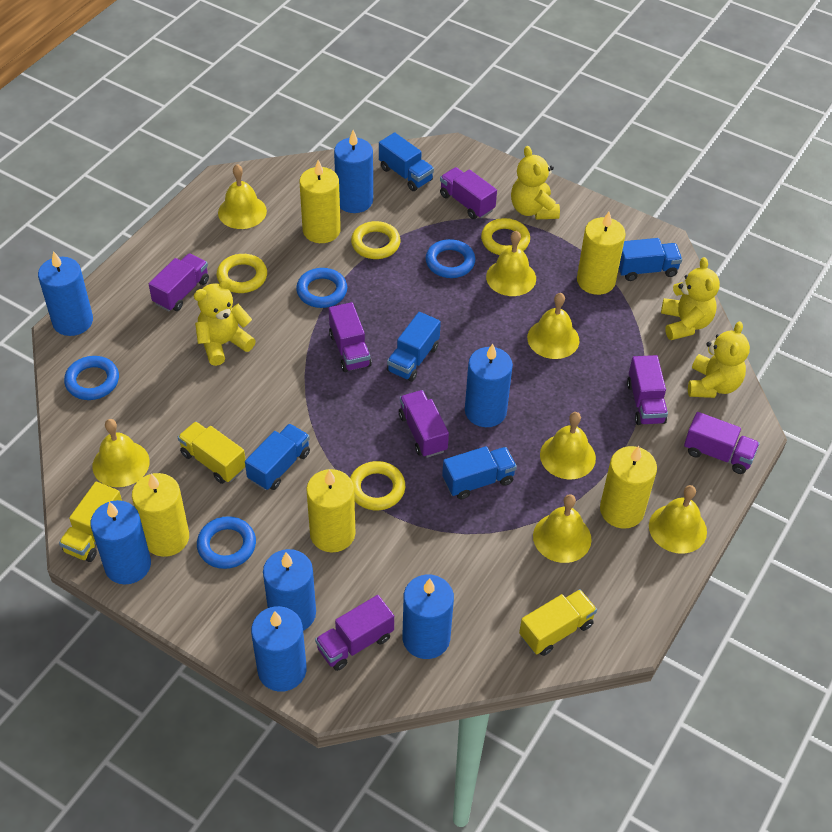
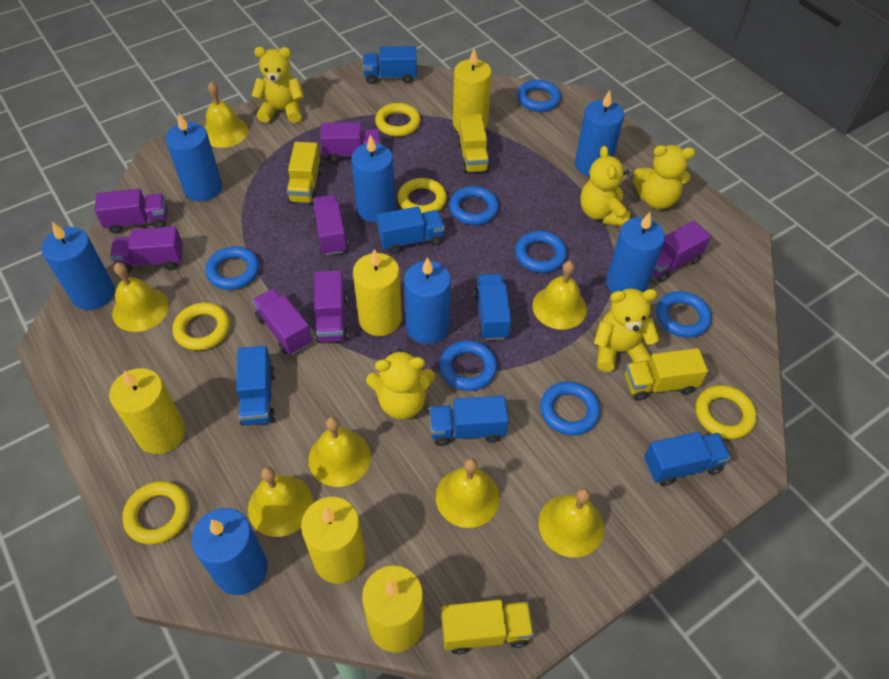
blue ring: 4 -> 7
blue truck: 5 -> 6
yellow ring: 4 -> 5
yellow teddy bear: 4 -> 5
yellow truck: 3 -> 4

